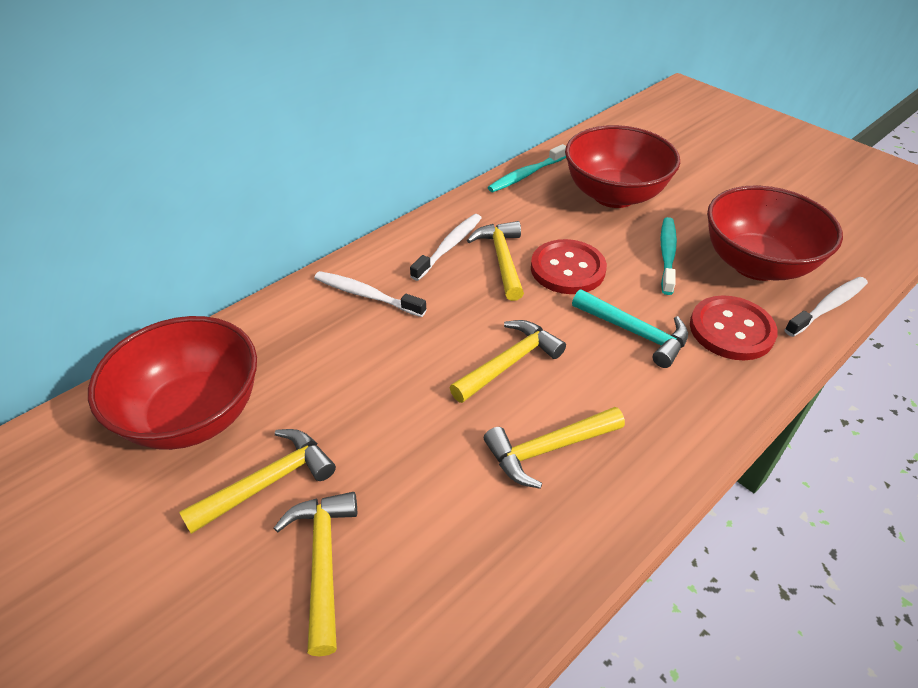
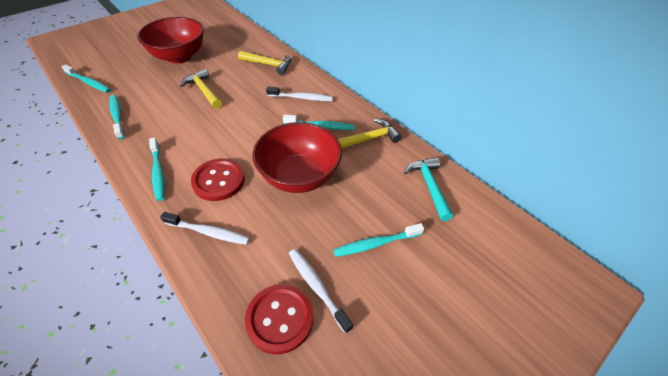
red bowl: 3 -> 2
turquoise toothbrush: 2 -> 5
yellow hammer: 5 -> 3

